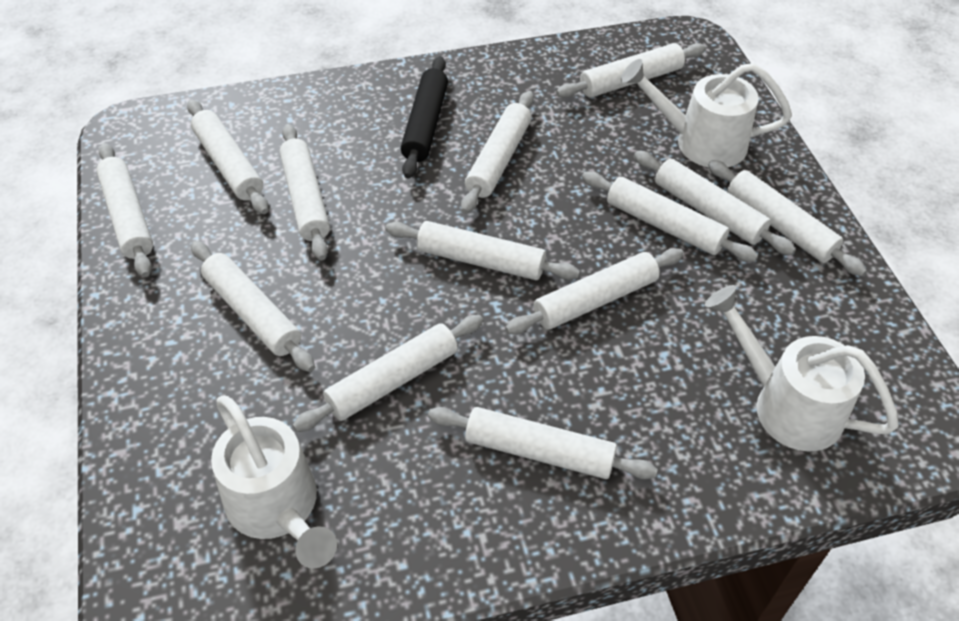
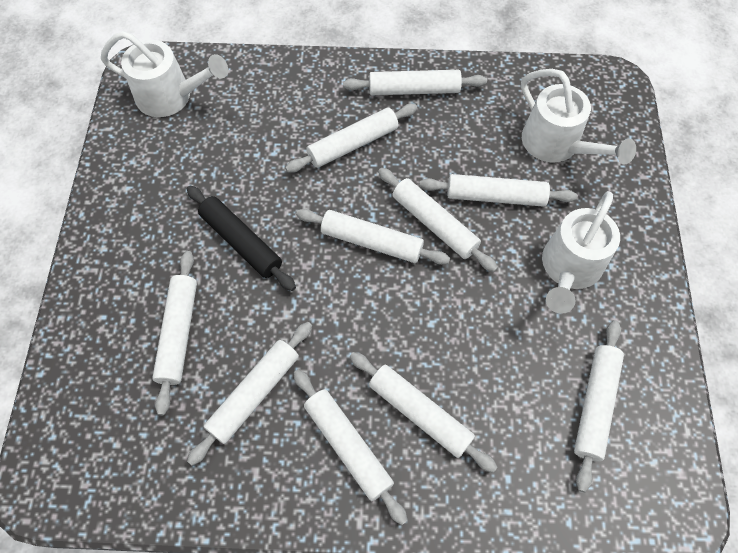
white rolling pin: 13 -> 10

